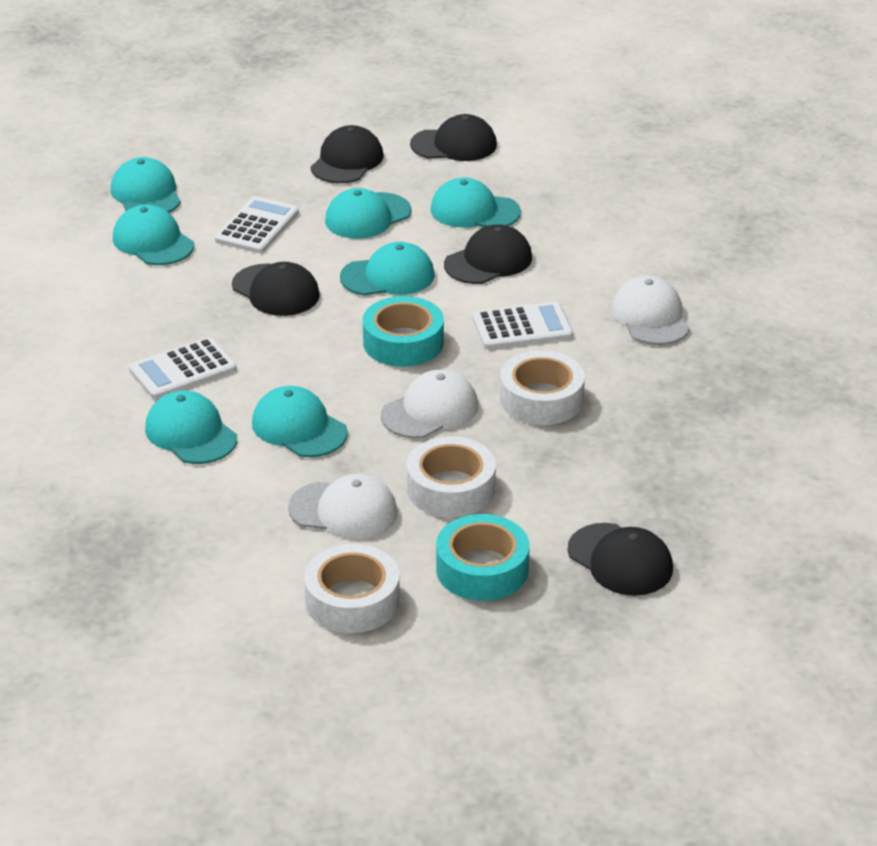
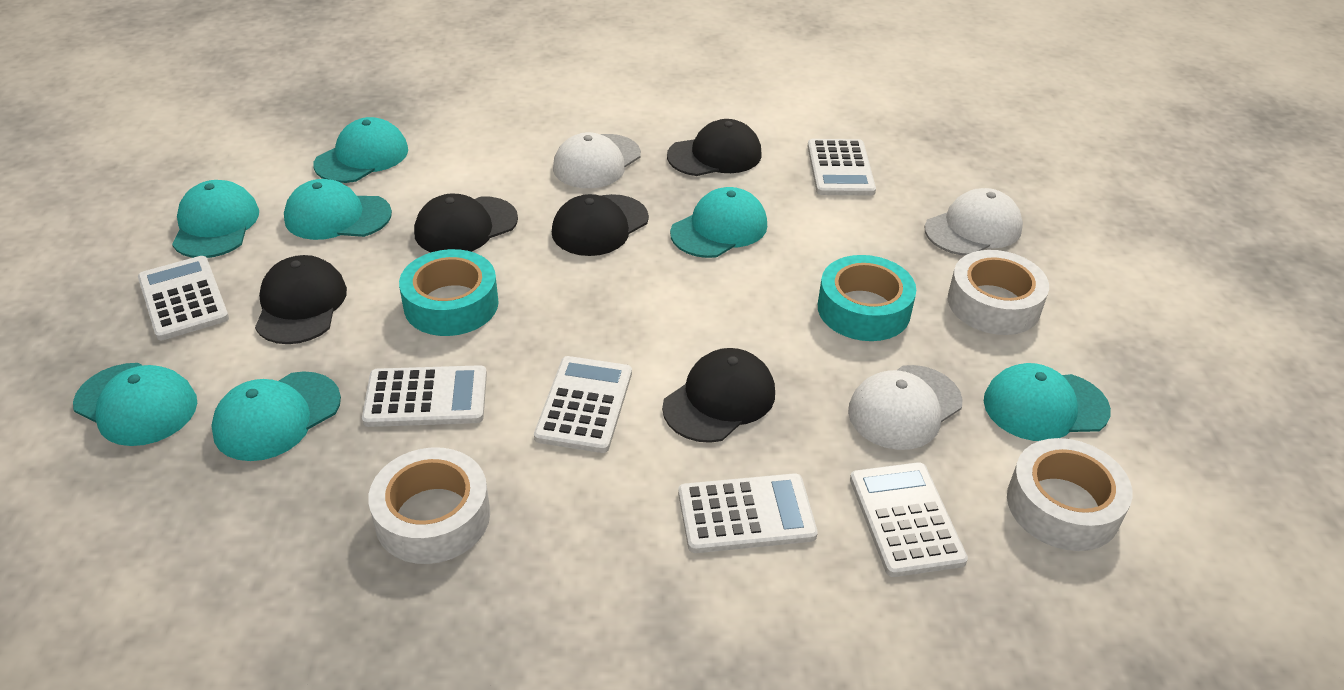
white calculator: 3 -> 6

